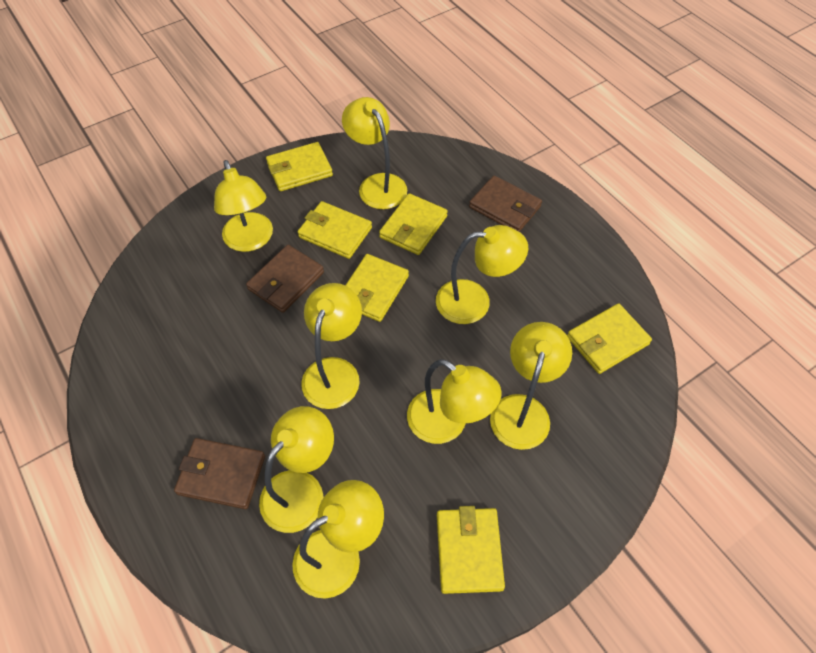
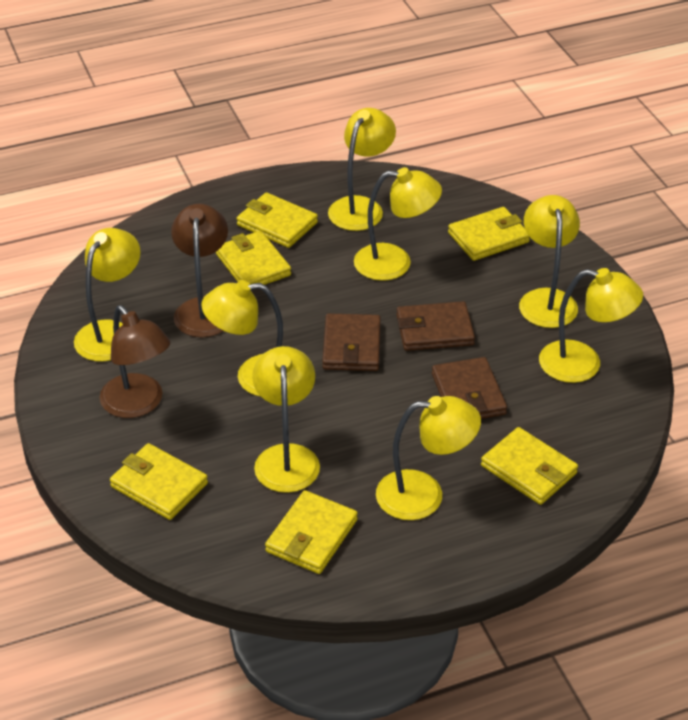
brown lamp: 0 -> 2

